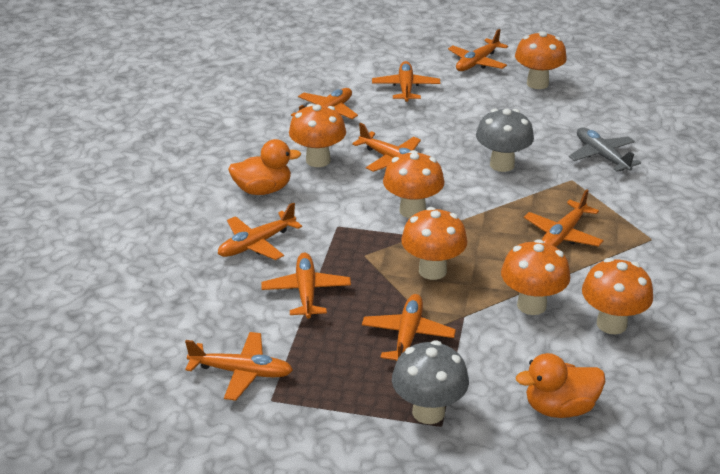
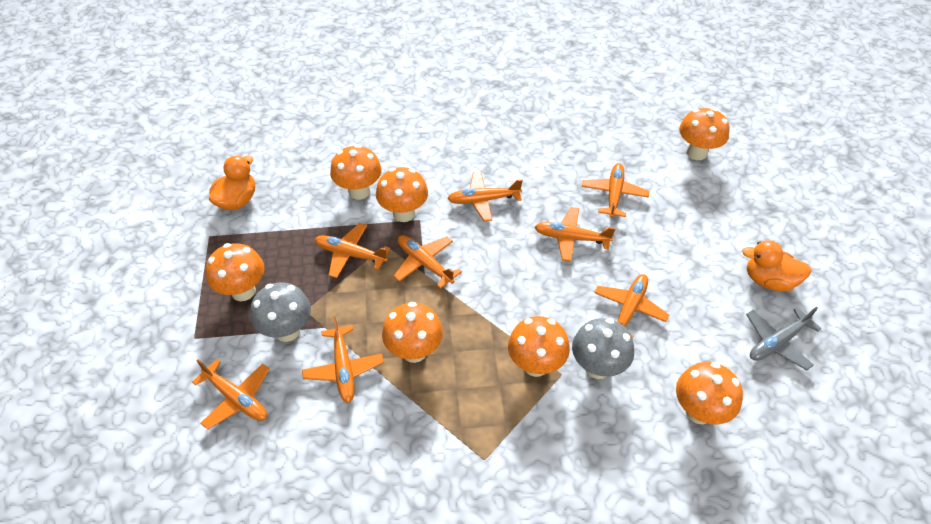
orange mushroom: 6 -> 7
orange plane: 9 -> 8

